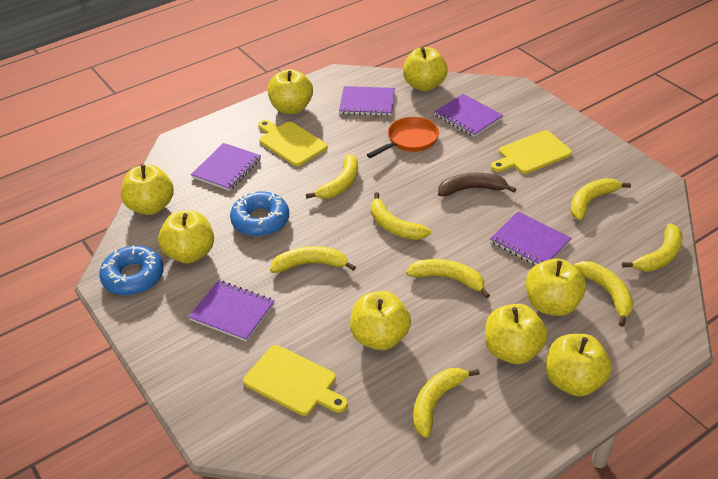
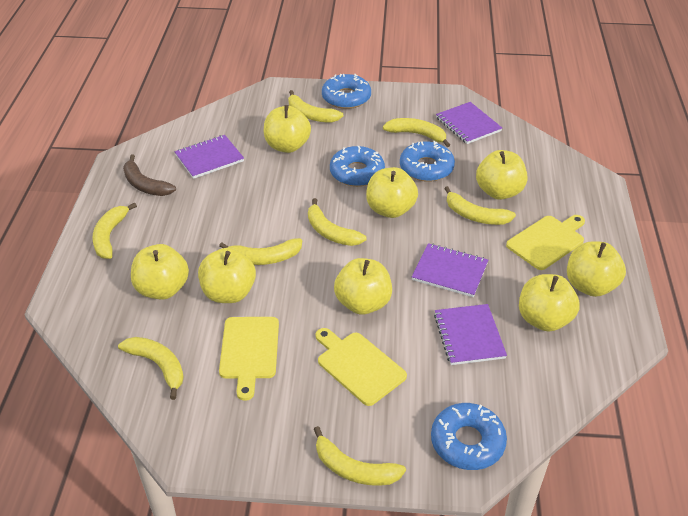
blue donut: 2 -> 4
orange pan: 1 -> 0
purple notebook: 5 -> 4

